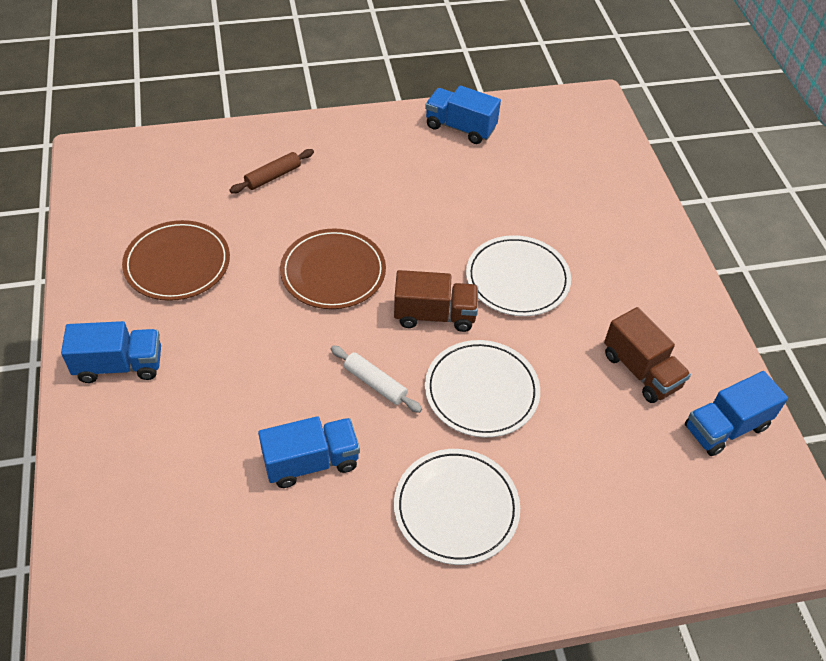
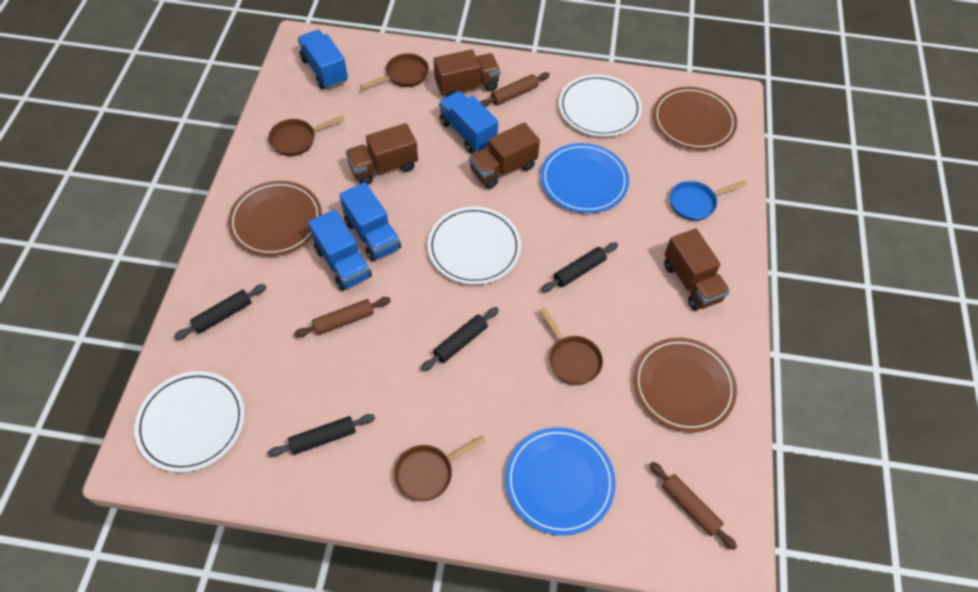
black rolling pin: 0 -> 4
blue pan: 0 -> 1
blue plate: 0 -> 2
brown pan: 0 -> 4
brown plate: 2 -> 3
brown rolling pin: 1 -> 3
brown truck: 2 -> 4
white rolling pin: 1 -> 0

